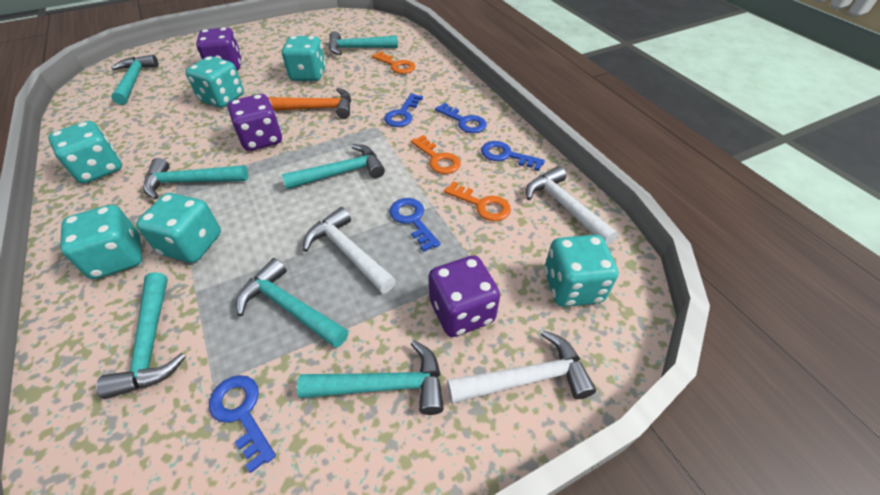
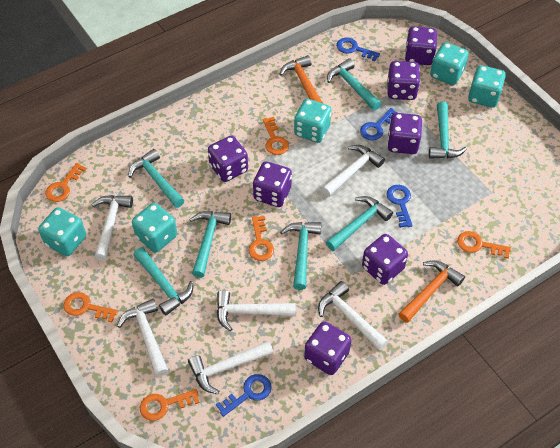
blue key: 5 -> 4
orange hammer: 1 -> 2
orange key: 3 -> 6
purple dice: 3 -> 7
turquoise dice: 6 -> 5
white hammer: 3 -> 6

